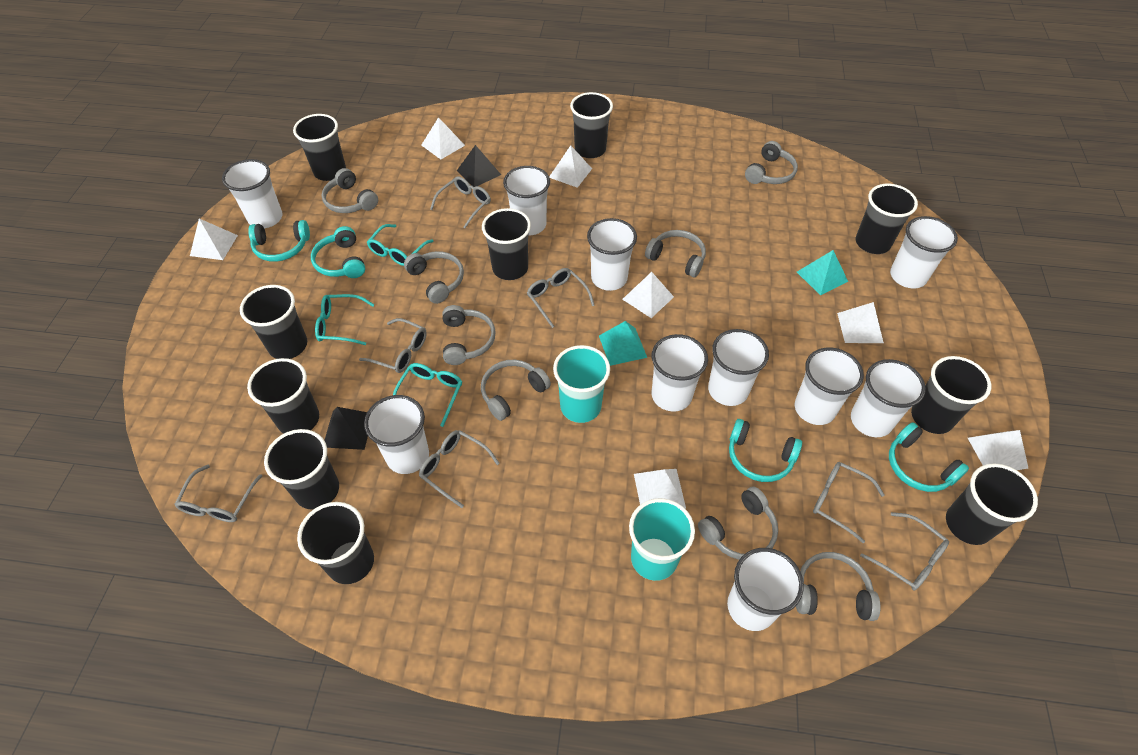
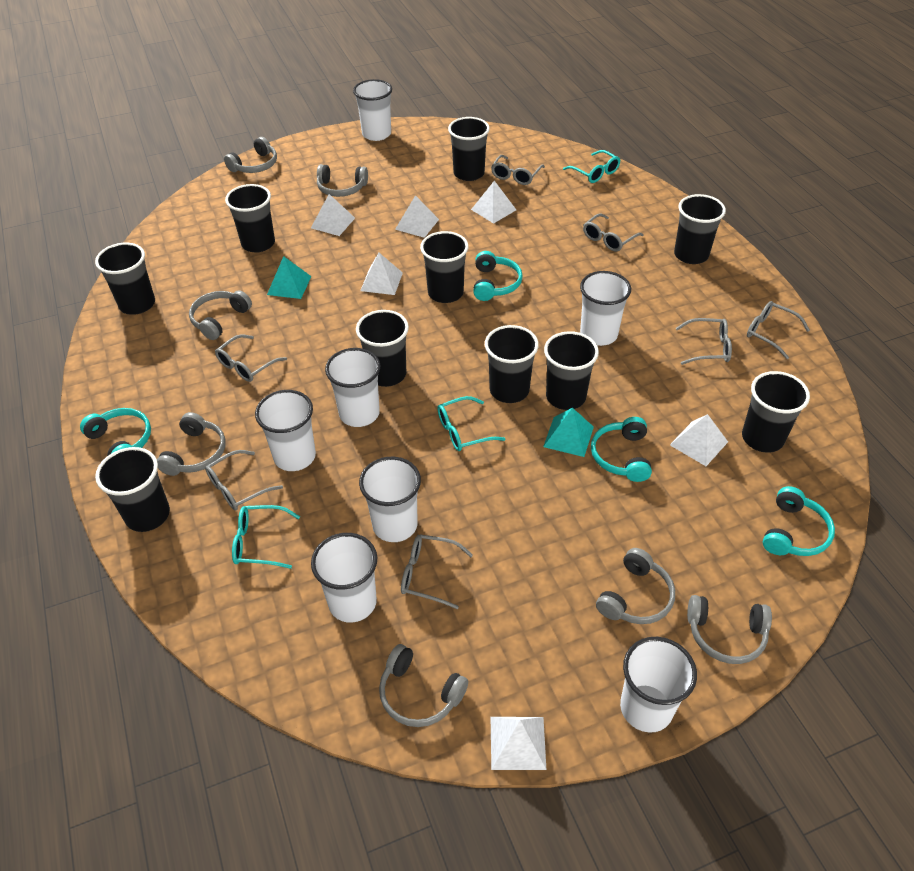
black pyramid: 2 -> 0
grey headphones: 8 -> 7
turquoise cup: 2 -> 0
white cup: 10 -> 7
white pyramid: 7 -> 6

